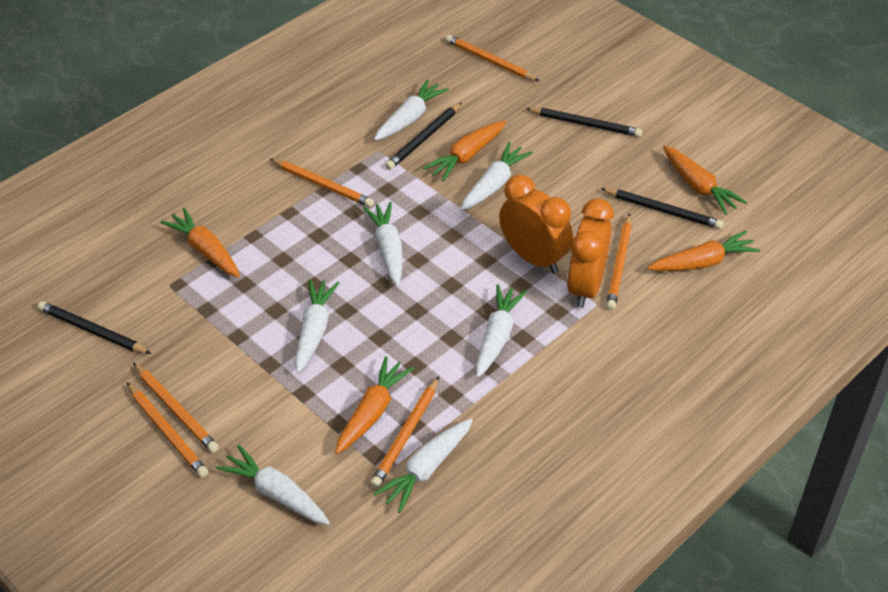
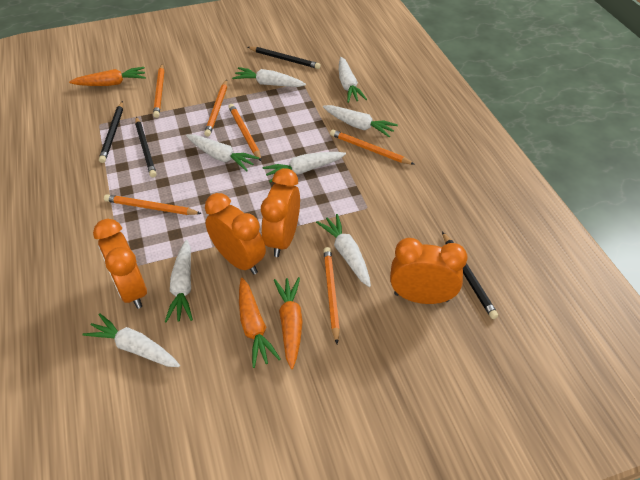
orange carrot: 5 -> 3
orange clock: 2 -> 4
white carrot: 7 -> 8

